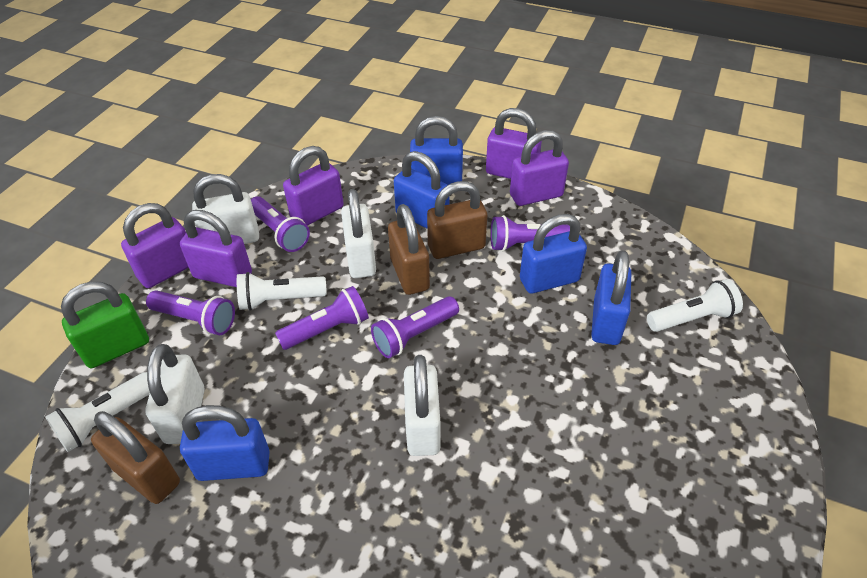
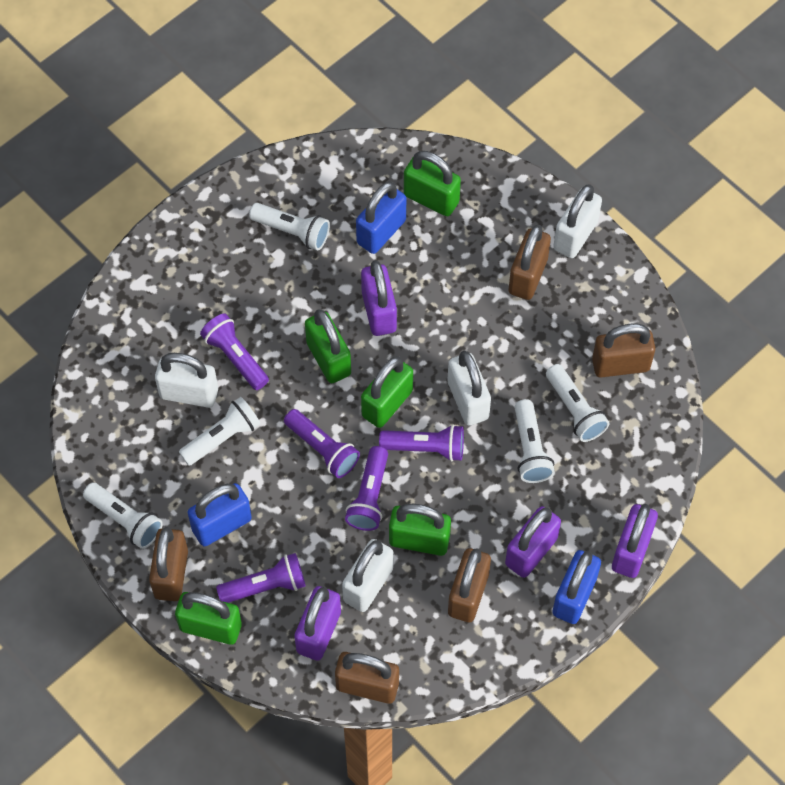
blue padlock: 5 -> 3
brown padlock: 3 -> 5
green padlock: 1 -> 5
purple padlock: 5 -> 4
white flashlight: 3 -> 5

